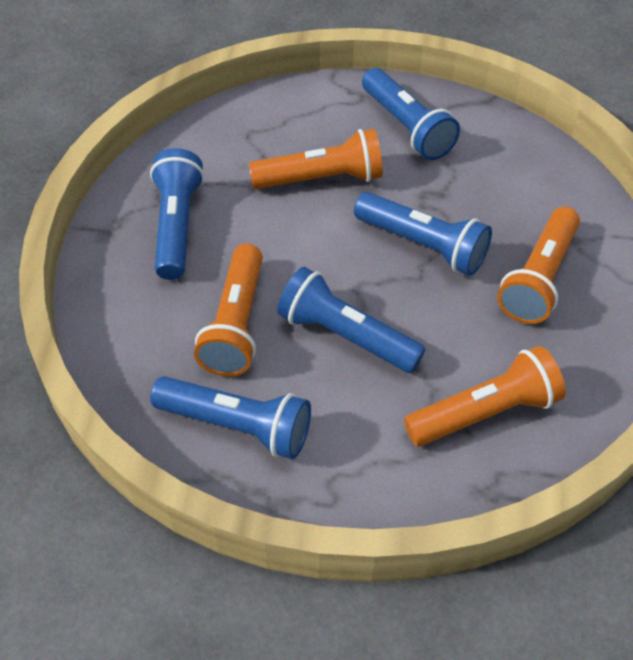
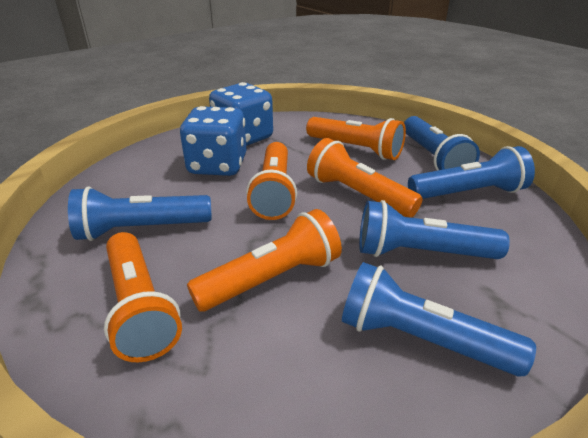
blue dice: 0 -> 2
orange flashlight: 4 -> 5

